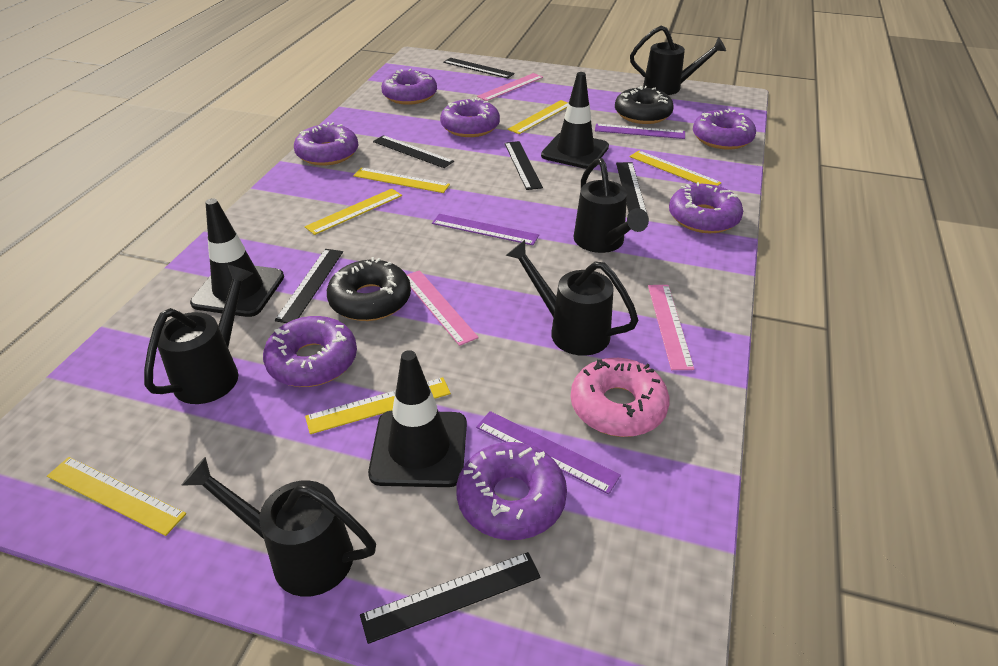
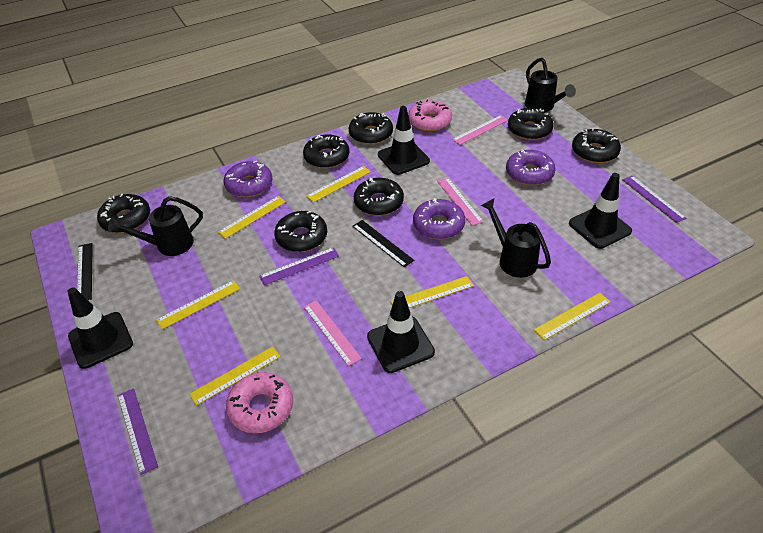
black donut: 2 -> 7
black ruler: 6 -> 2
black traffic cone: 3 -> 4
black watering can: 5 -> 3
pink donut: 1 -> 2
purple donut: 7 -> 3

